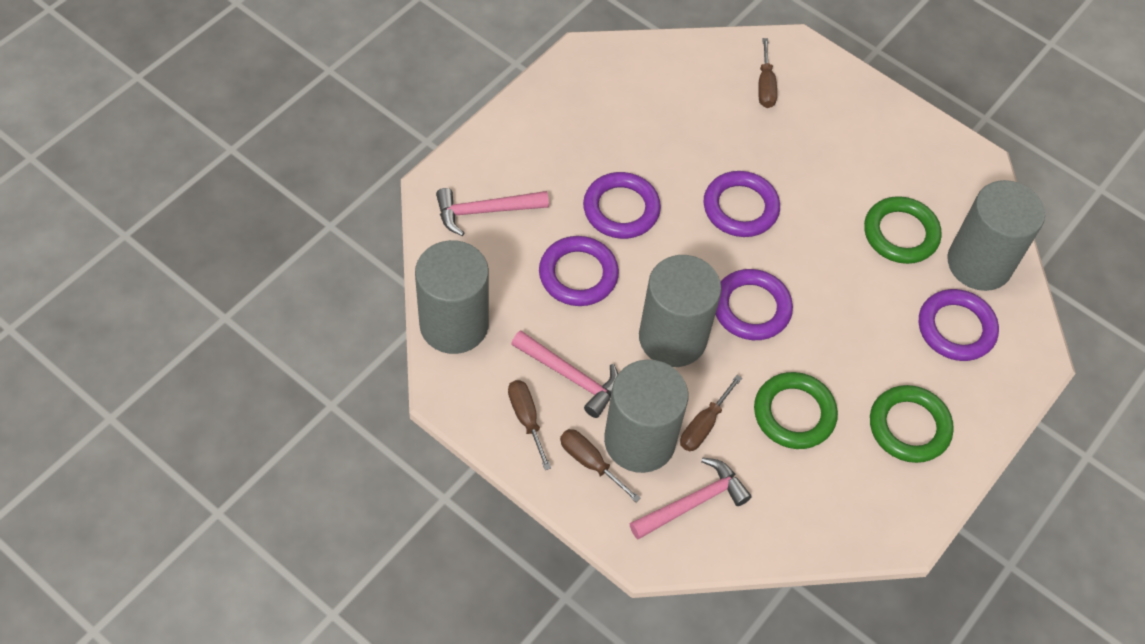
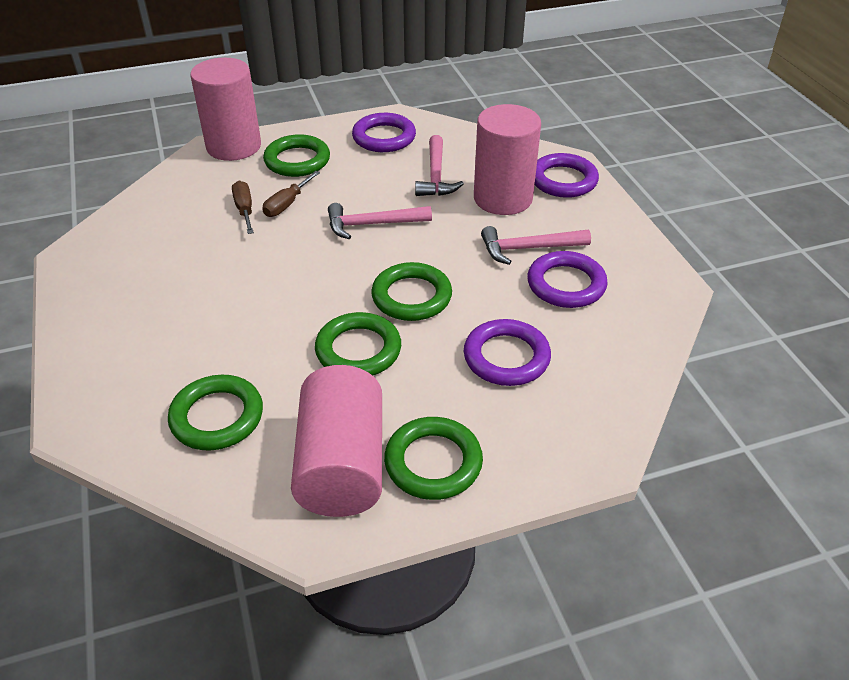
brown screwdriver: 4 -> 2
green ring: 3 -> 5
grey cylinder: 4 -> 0
pink cylinder: 0 -> 3
purple ring: 5 -> 4

